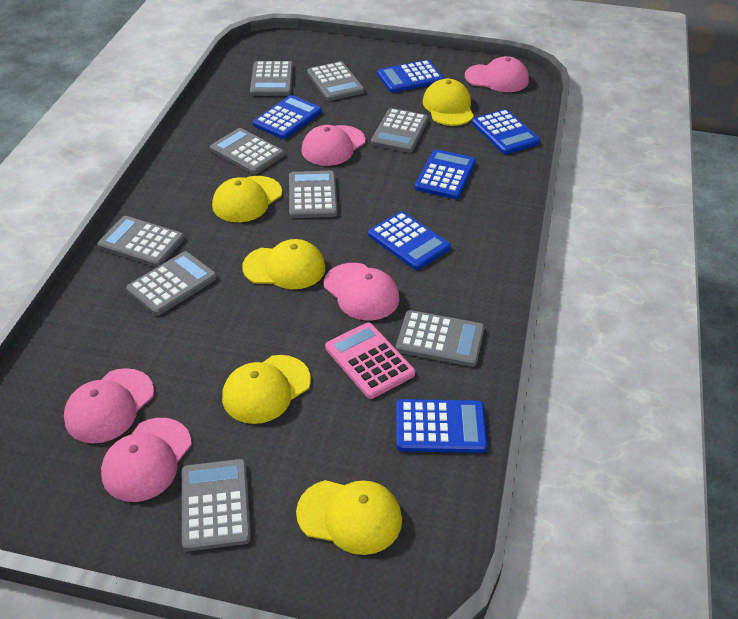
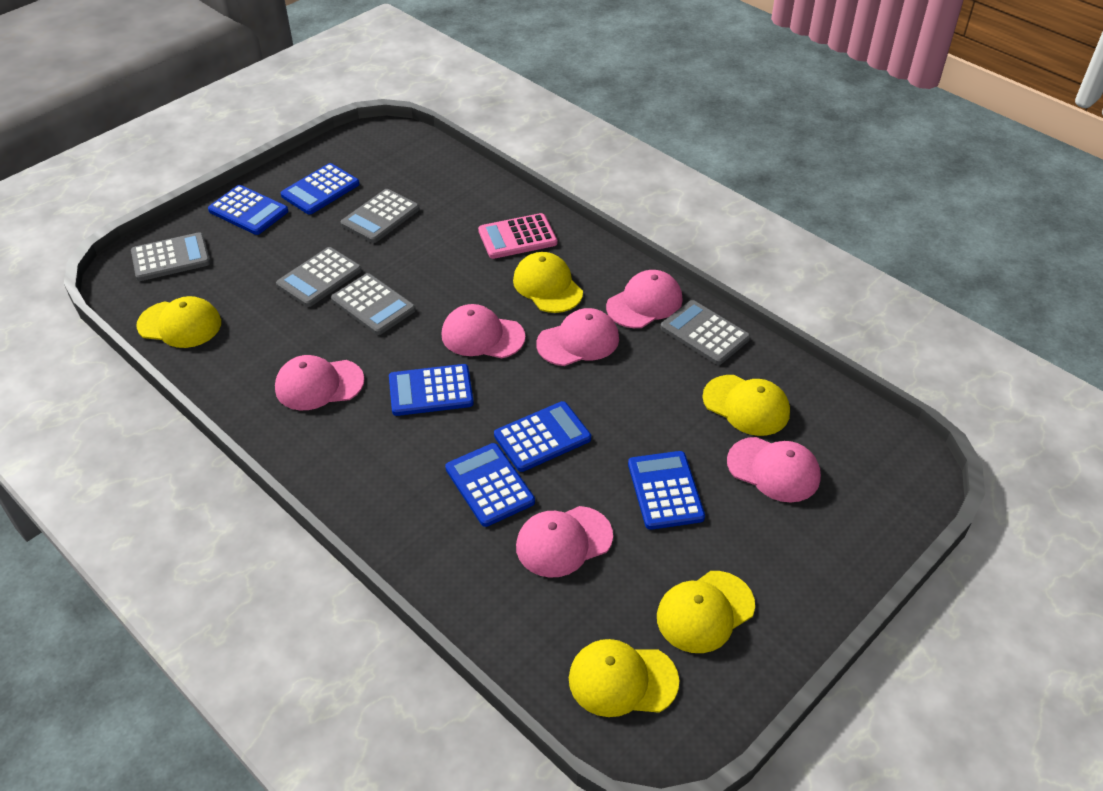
grey calculator: 9 -> 5
pink cap: 5 -> 6

